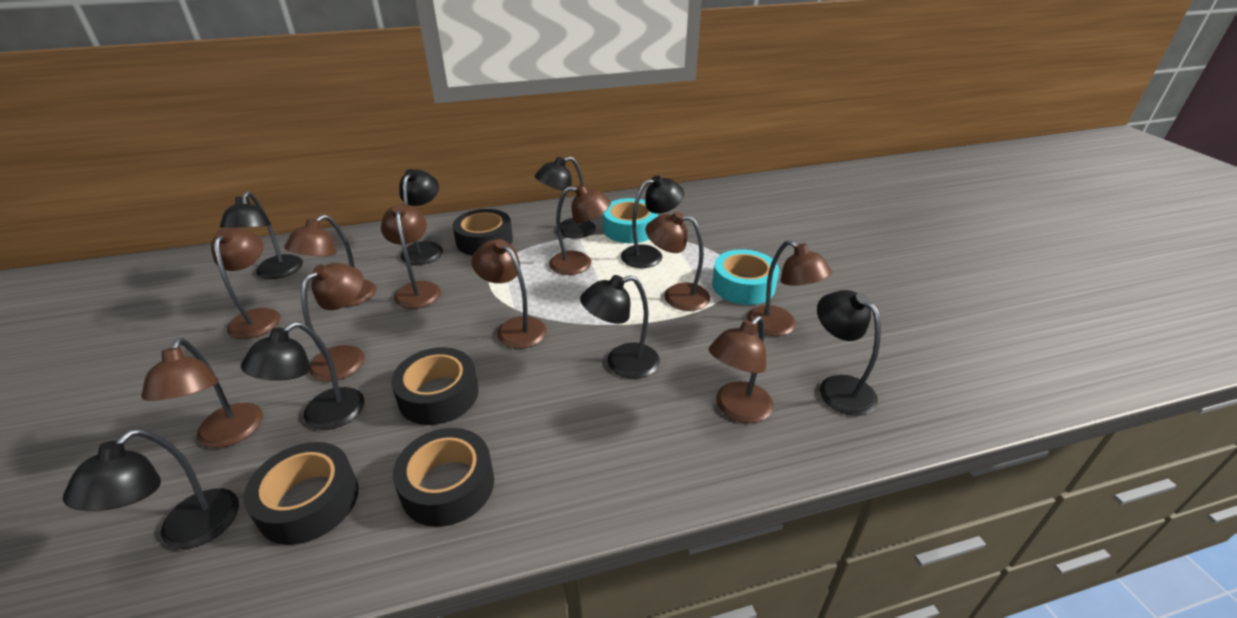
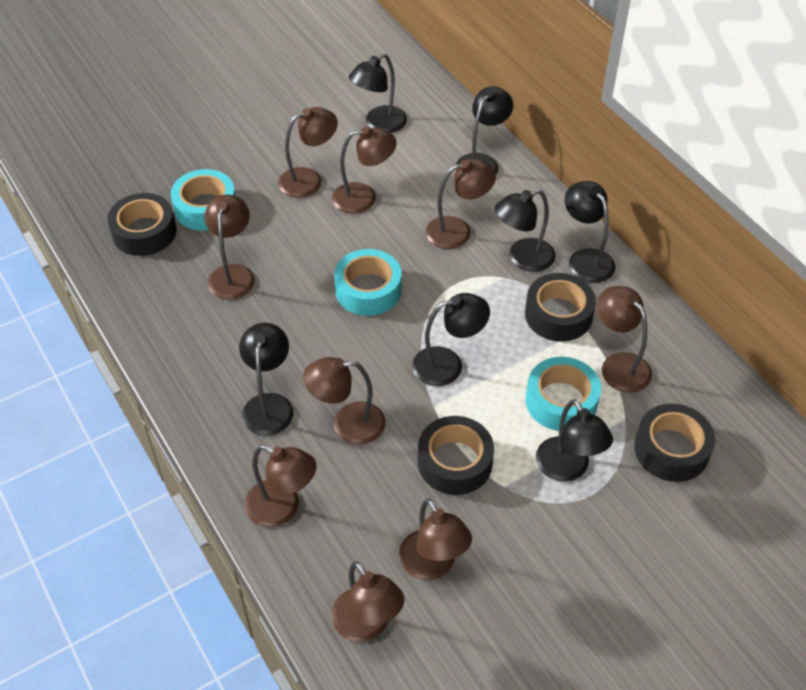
black lamp: 8 -> 7
brown lamp: 10 -> 9
turquoise tape: 2 -> 3

